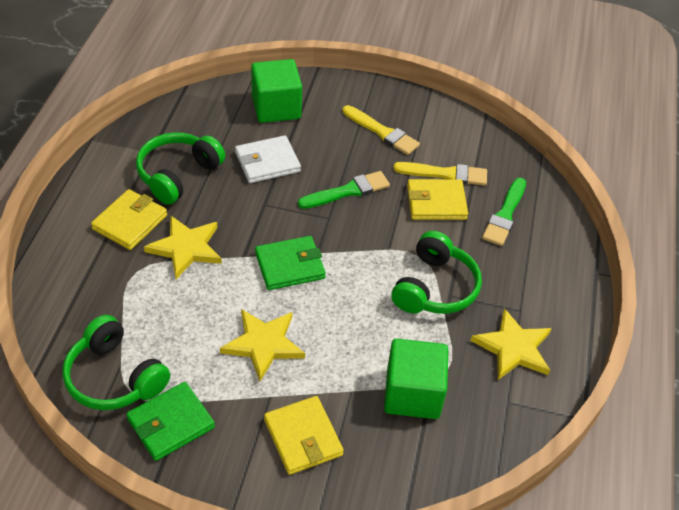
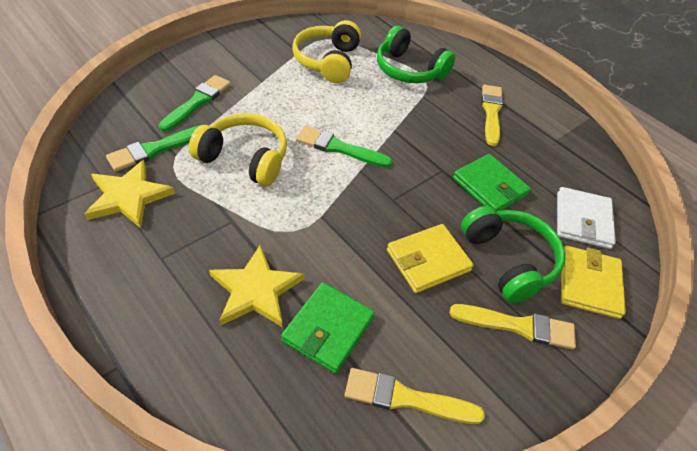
green brush: 2 -> 3
green cube: 2 -> 0
green headphones: 3 -> 2
yellow brush: 2 -> 3
yellow headphones: 0 -> 2
yellow star: 3 -> 2
yellow wallet: 3 -> 2

